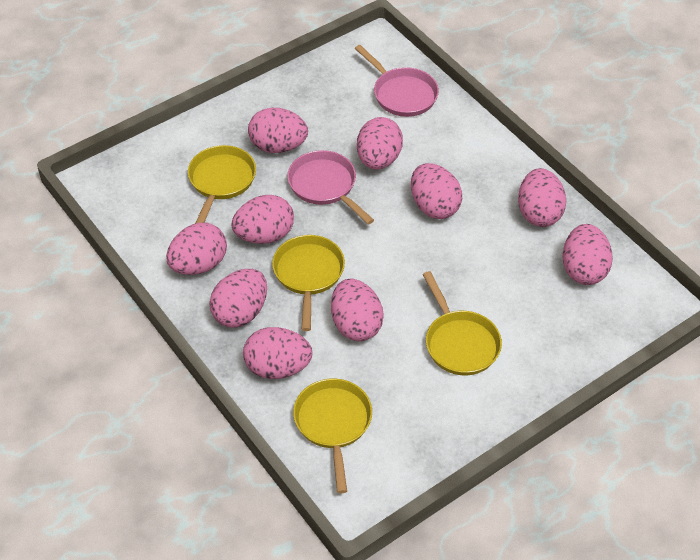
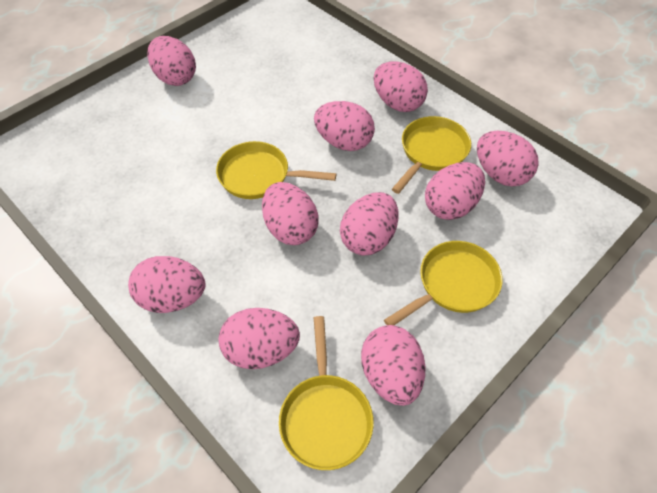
pink pan: 2 -> 0

